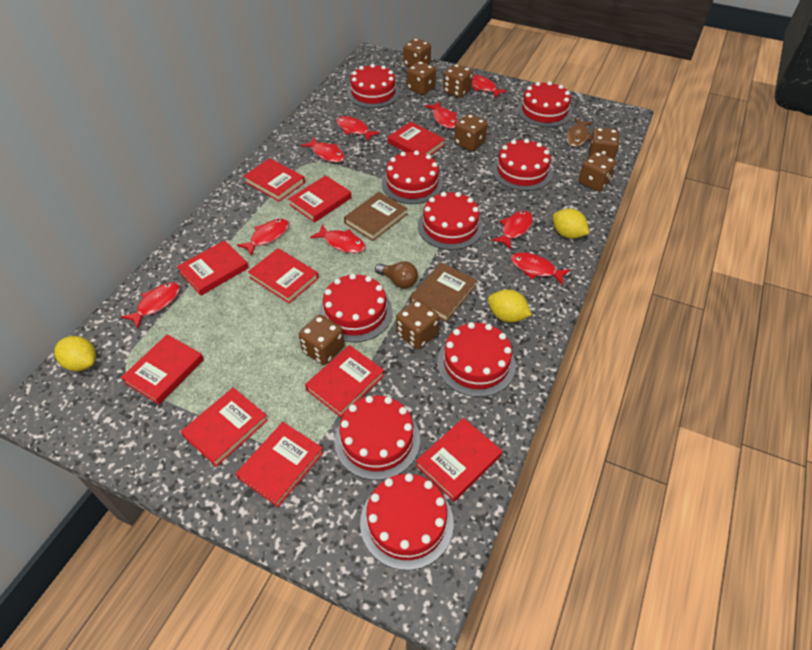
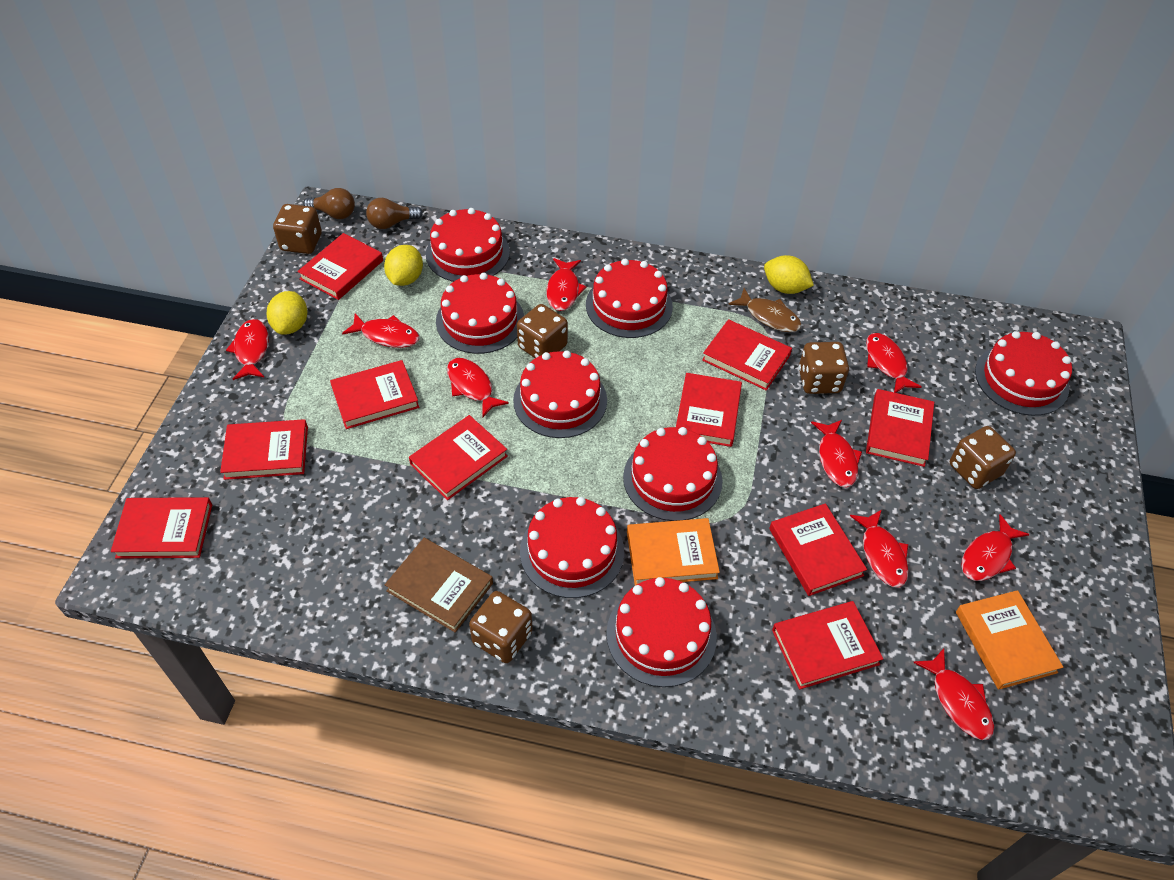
brown book: 2 -> 1
brown dice: 8 -> 5
brown light bulb: 1 -> 2
orange book: 0 -> 2
red cake: 9 -> 8

